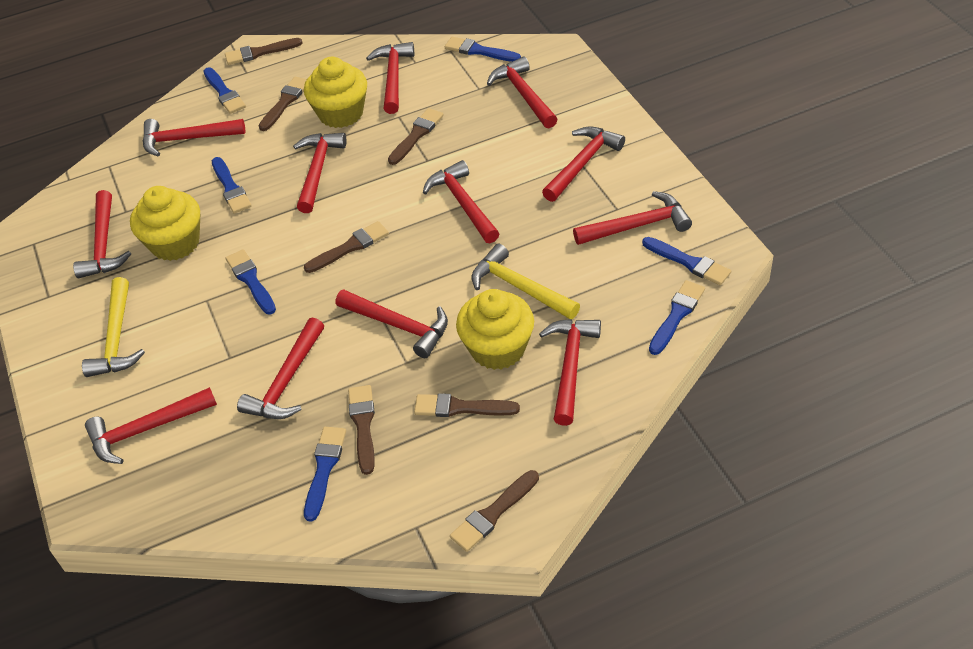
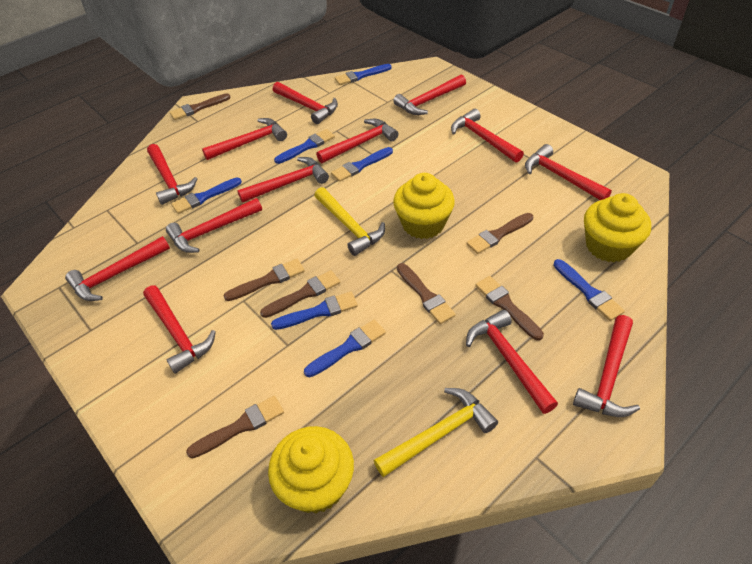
red hammer: 12 -> 13

